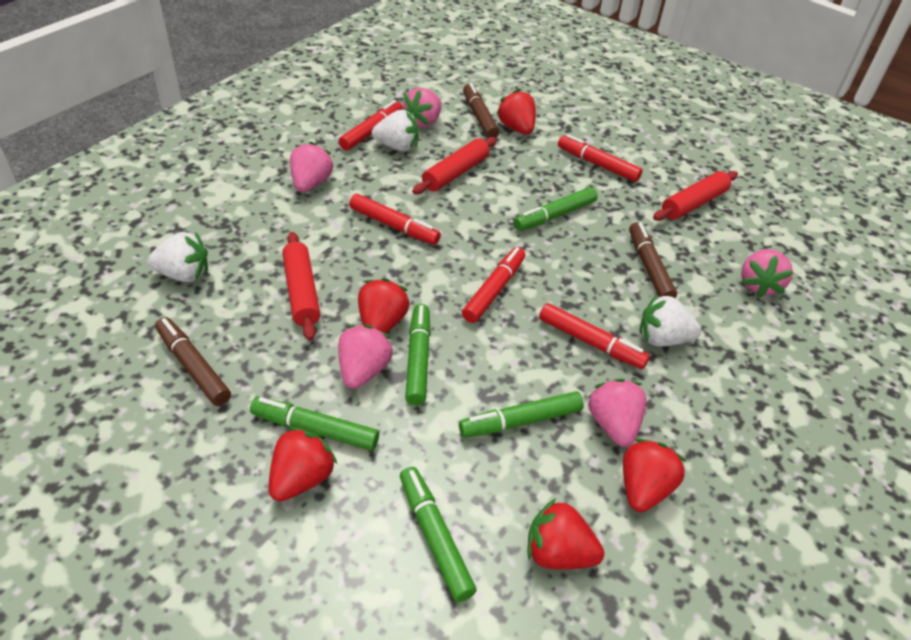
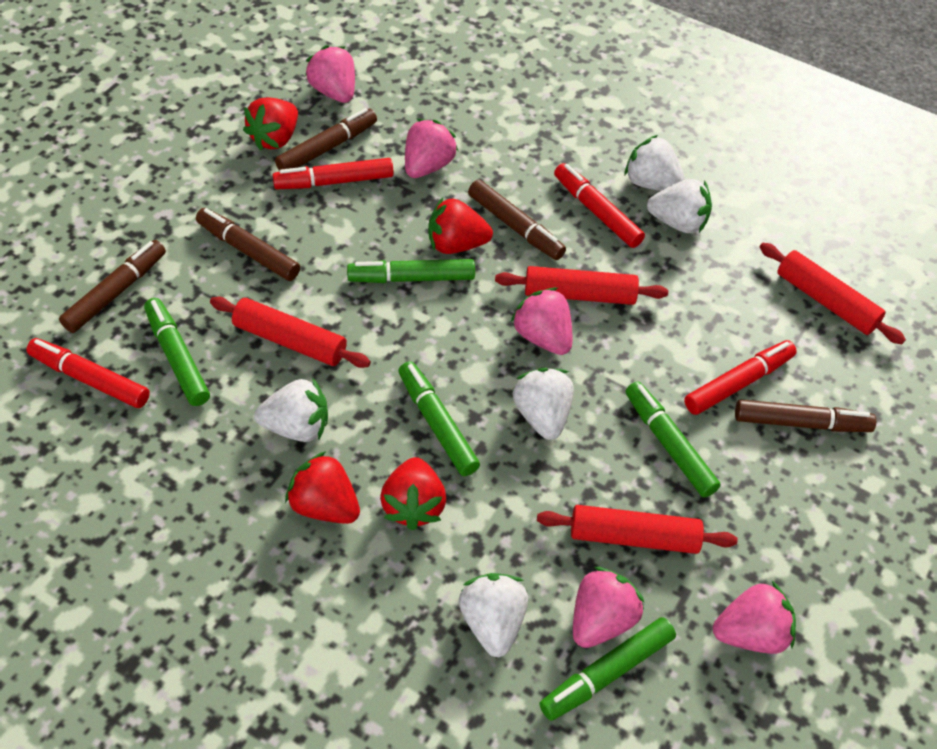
brown marker: 3 -> 5
red marker: 5 -> 4
red rolling pin: 3 -> 4
red strawberry: 5 -> 4
white strawberry: 3 -> 5

